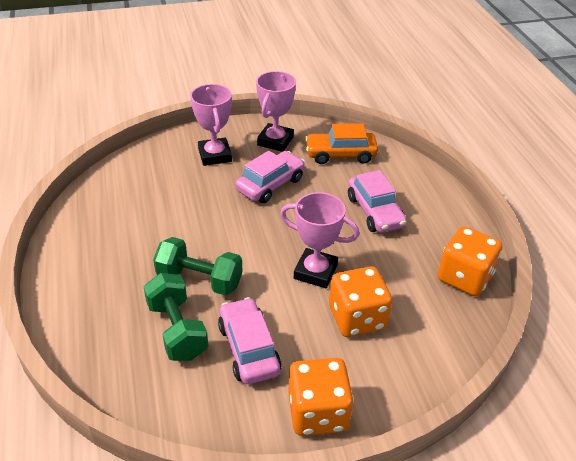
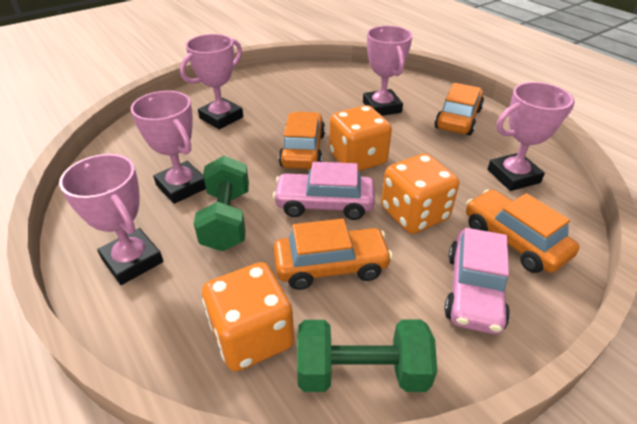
orange car: 1 -> 4
pink car: 3 -> 2
pink trophy: 3 -> 5

